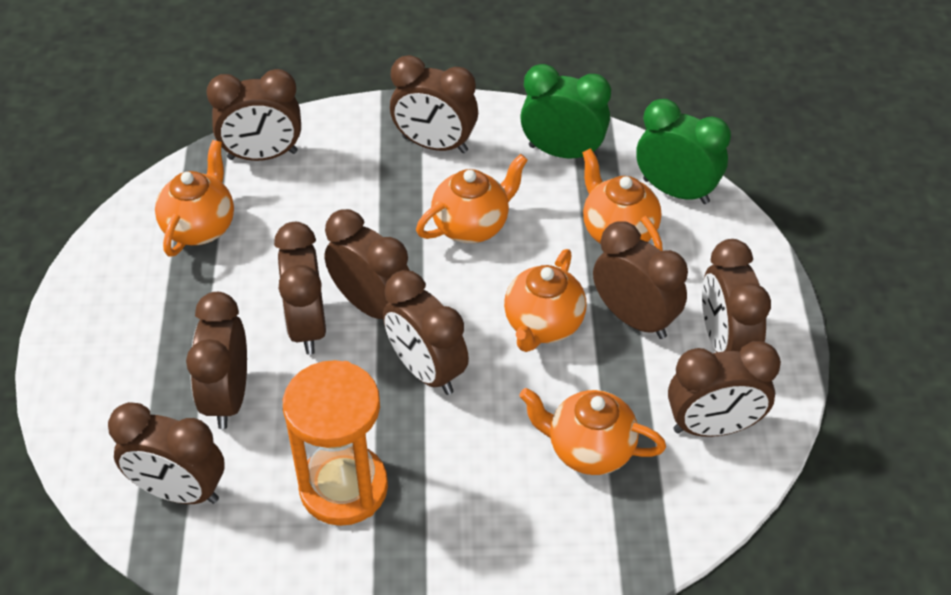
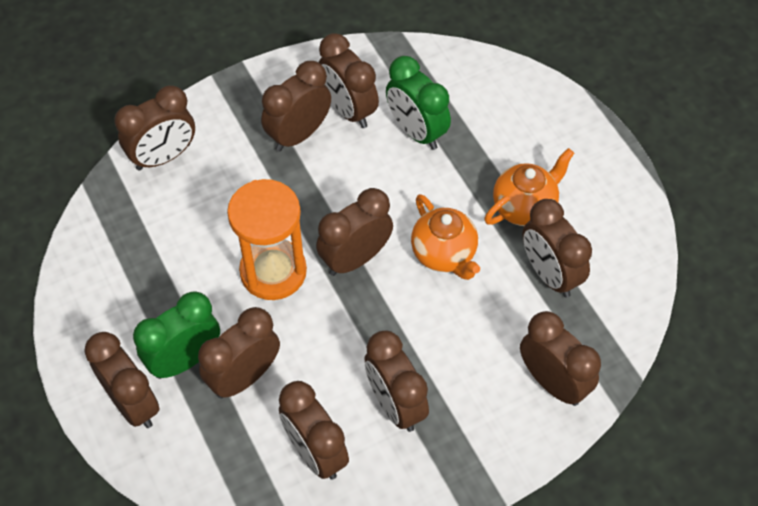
orange teapot: 5 -> 2

